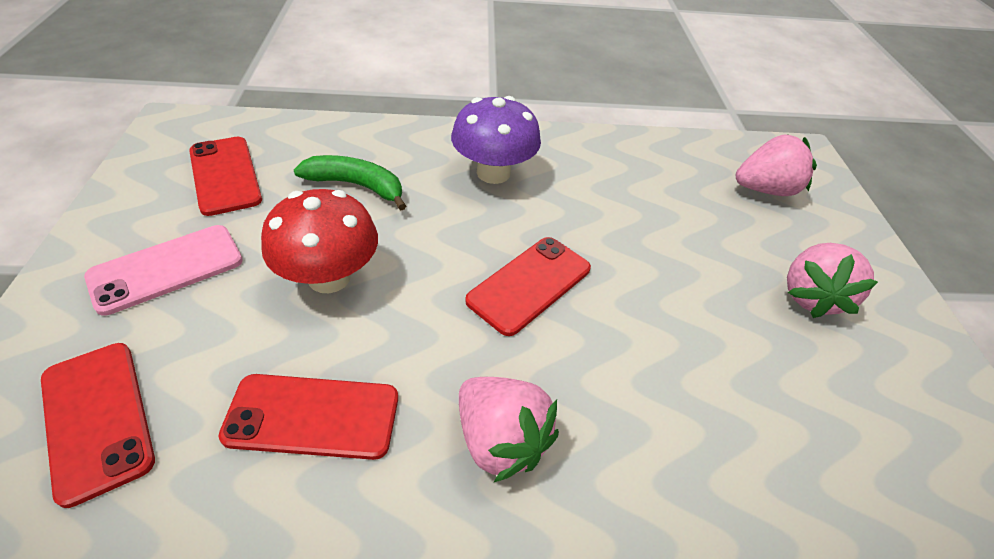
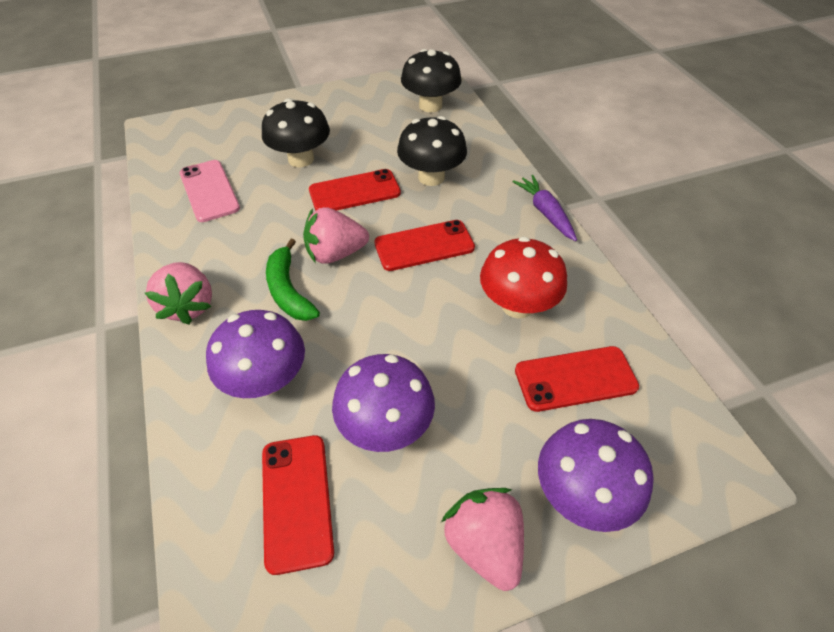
black mushroom: 0 -> 3
purple carrot: 0 -> 1
purple mushroom: 1 -> 3

